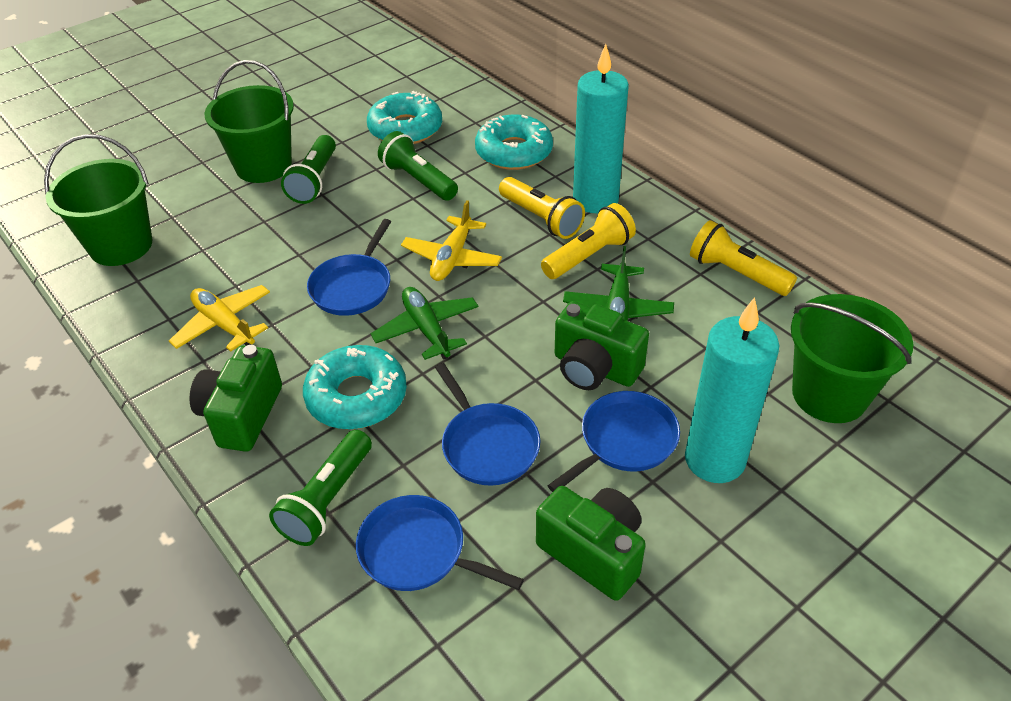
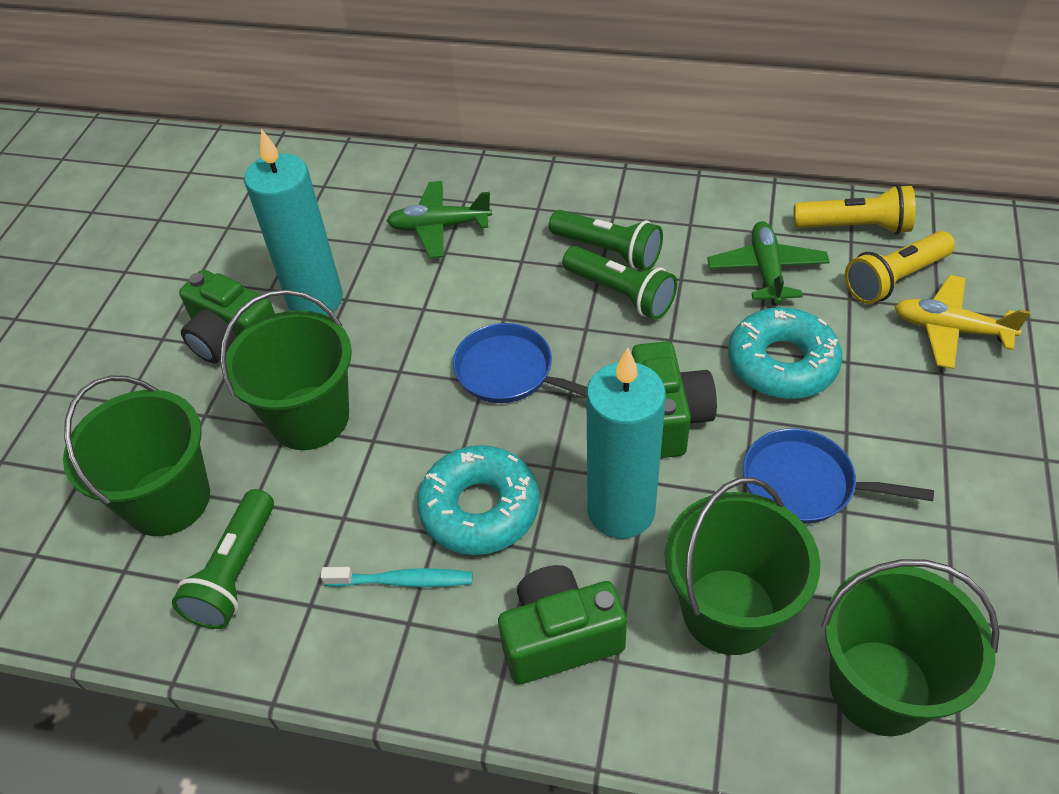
blue pan: 4 -> 2
green bucket: 3 -> 4
turquoise donut: 3 -> 2
turquoise toothbrush: 0 -> 1
yellow flashlight: 3 -> 2
yellow plane: 2 -> 1

